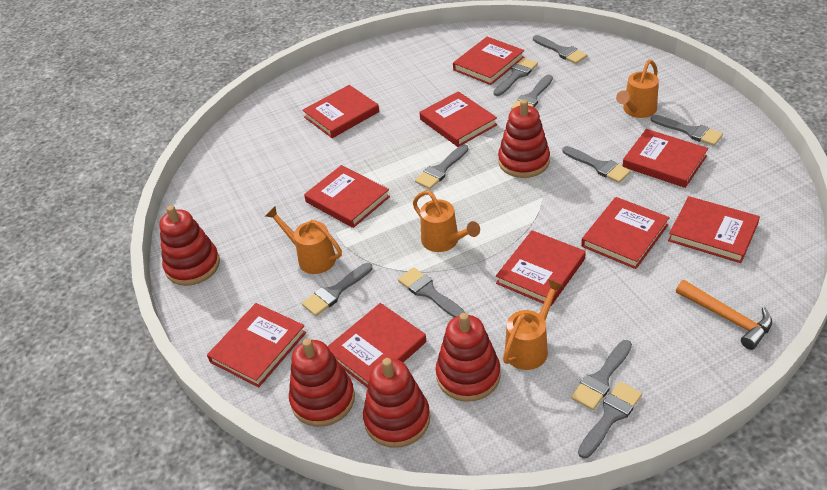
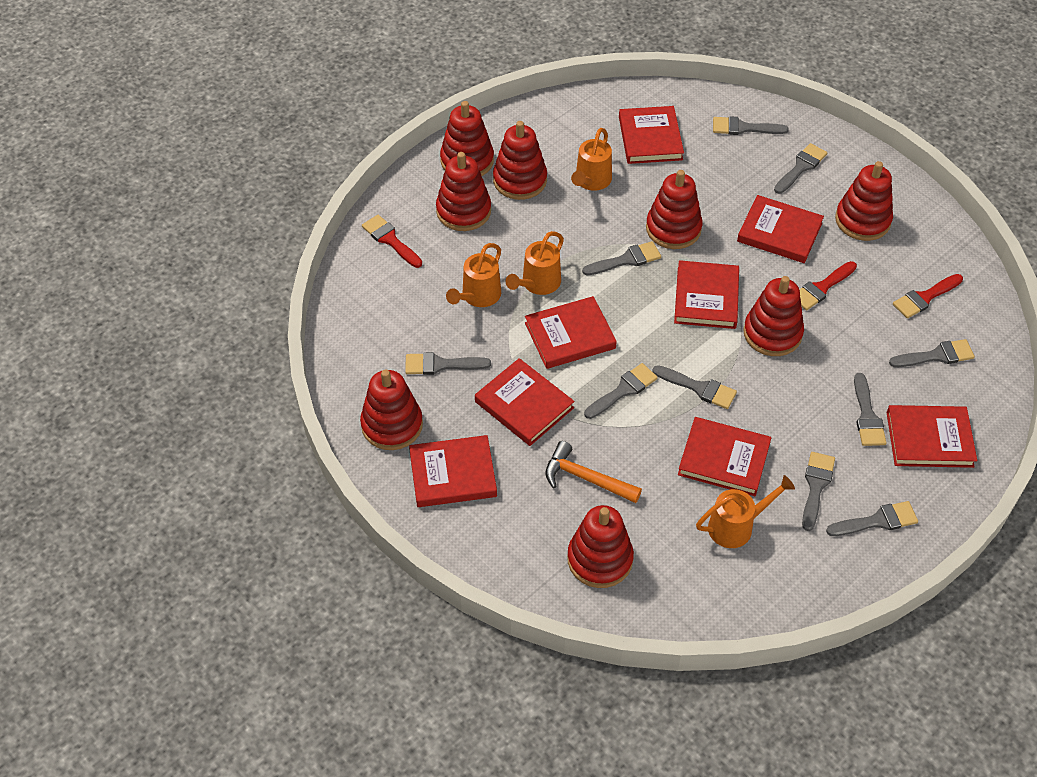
red book: 10 -> 8
red brush: 0 -> 3
red stacking toy: 5 -> 8

